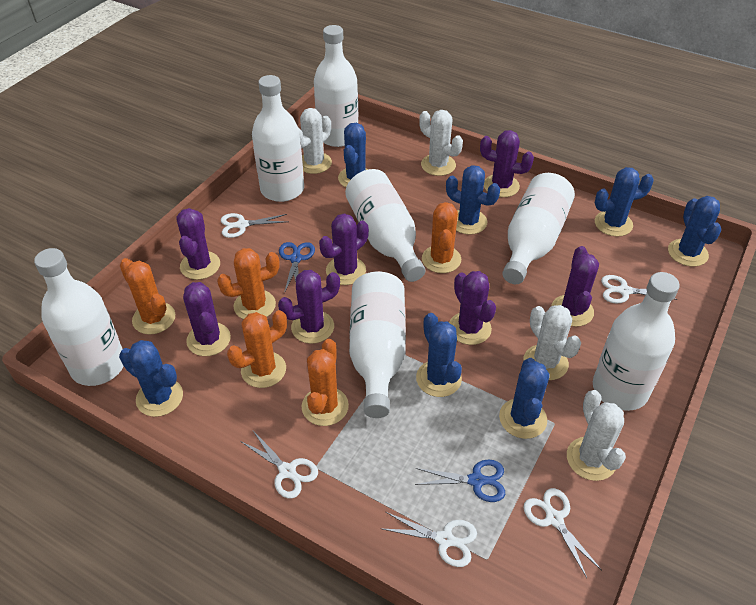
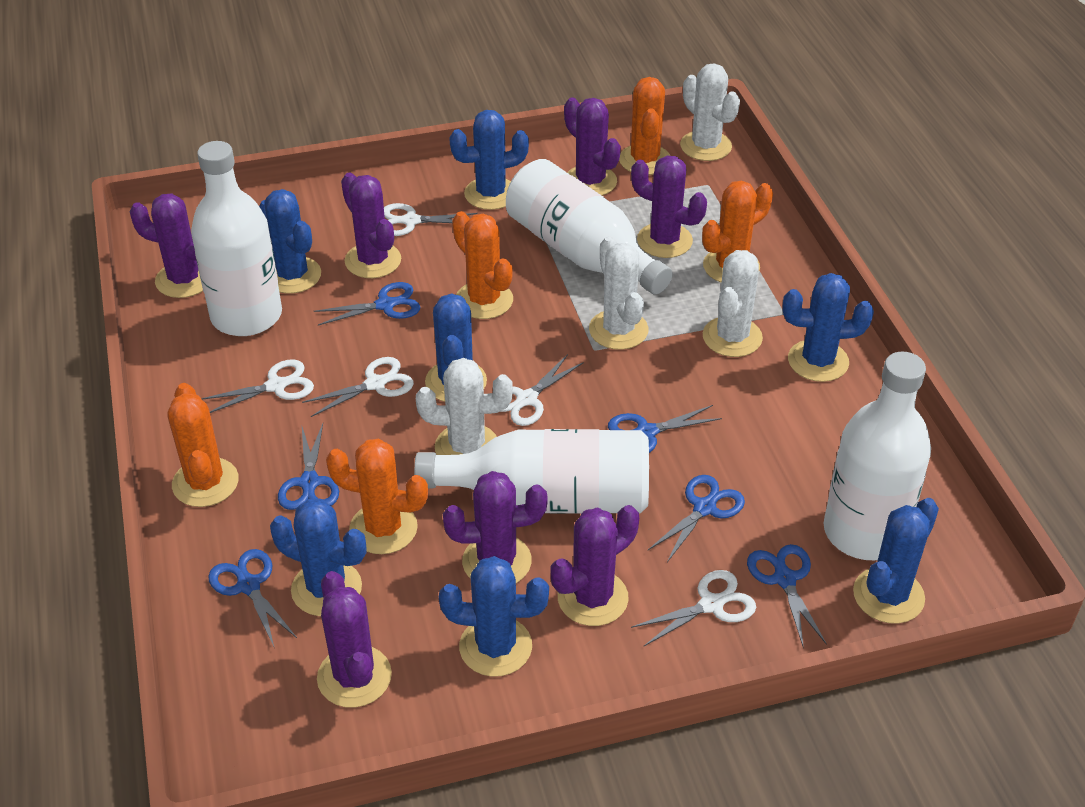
blue scissors: 2 -> 6
white bottle: 7 -> 4

